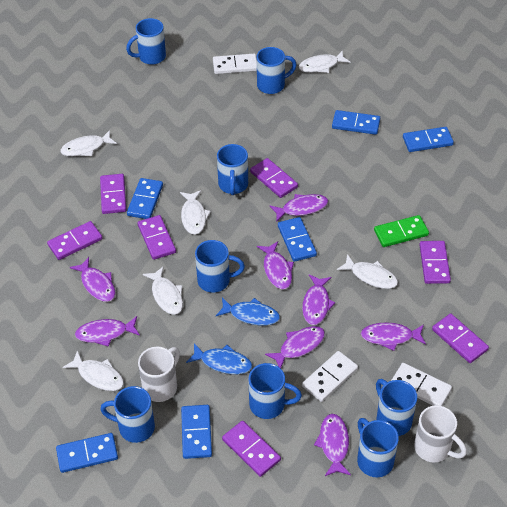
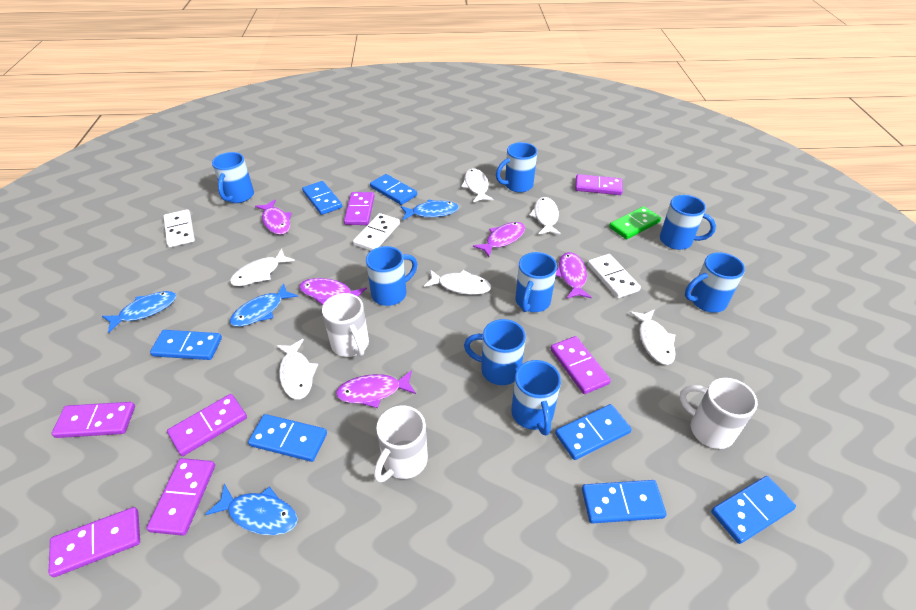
blue domino: 6 -> 7
blue fish: 2 -> 4
purple fish: 8 -> 5
white mug: 2 -> 3

